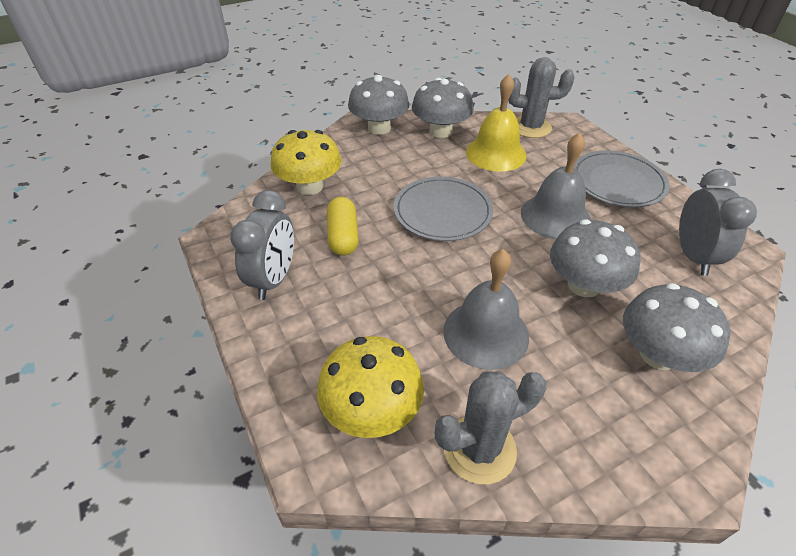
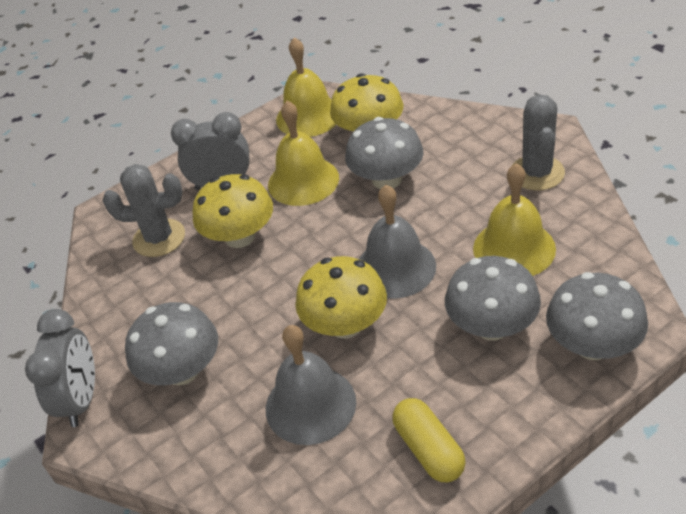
grey plate: 2 -> 0
yellow bell: 1 -> 3
yellow mushroom: 2 -> 3

